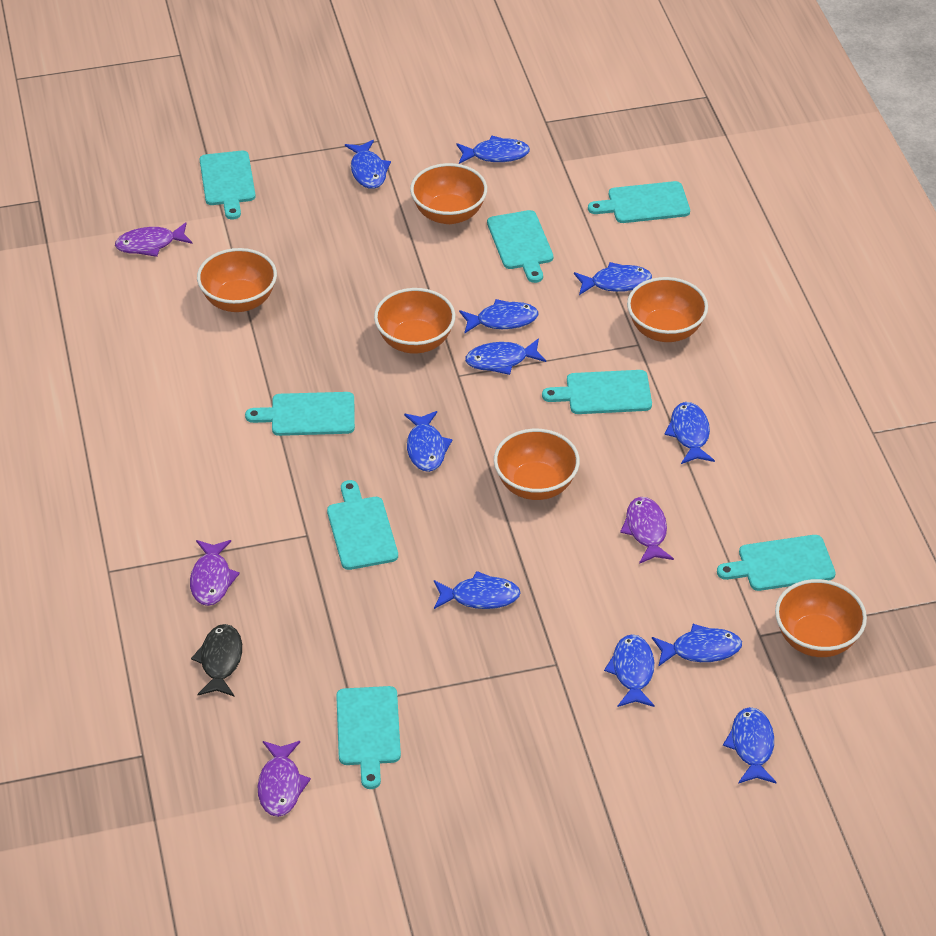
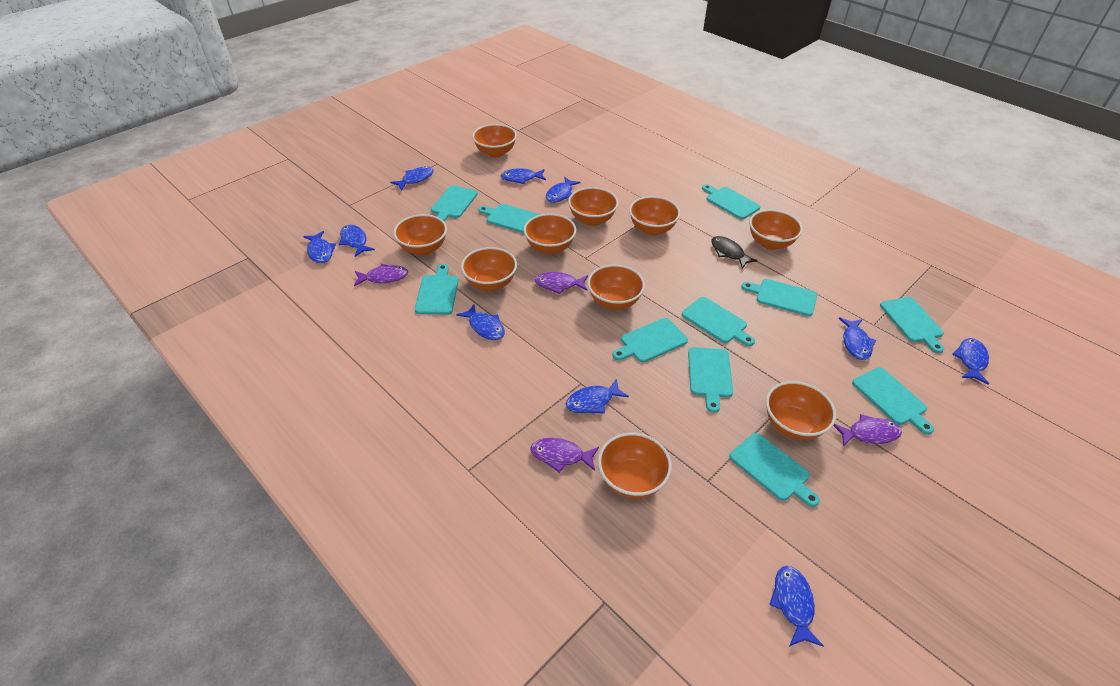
blue fish: 11 -> 10
orange bowl: 6 -> 10
turquoise cutting board: 8 -> 11

